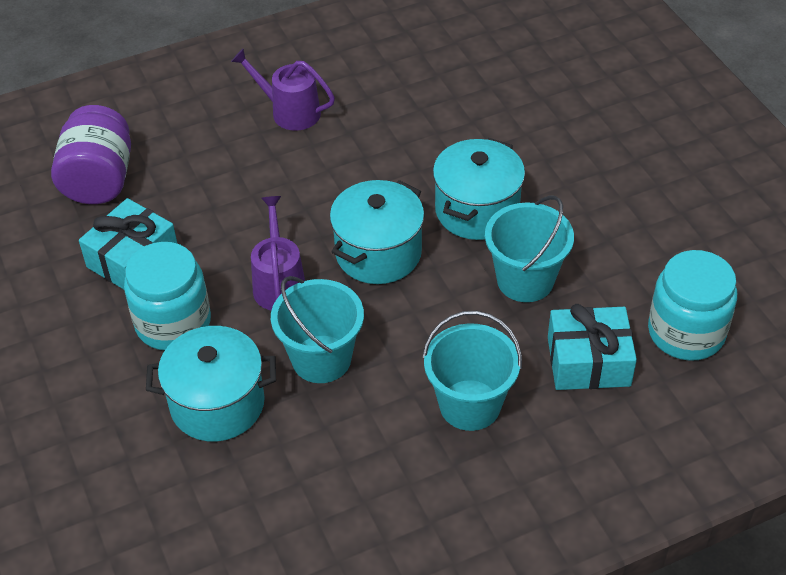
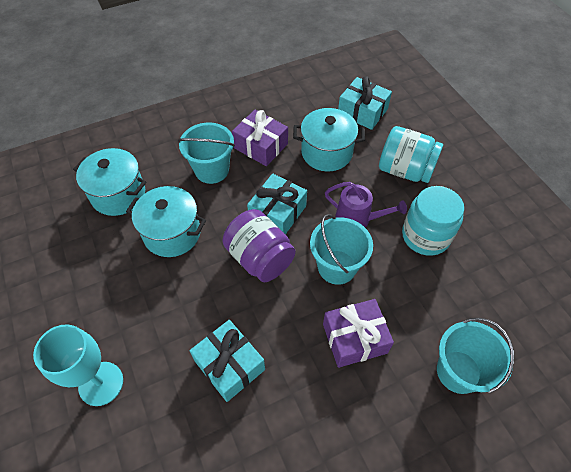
purple gift: 0 -> 2
purple watering can: 2 -> 1
turquoise gift: 2 -> 3
turquoise goblet: 0 -> 1

